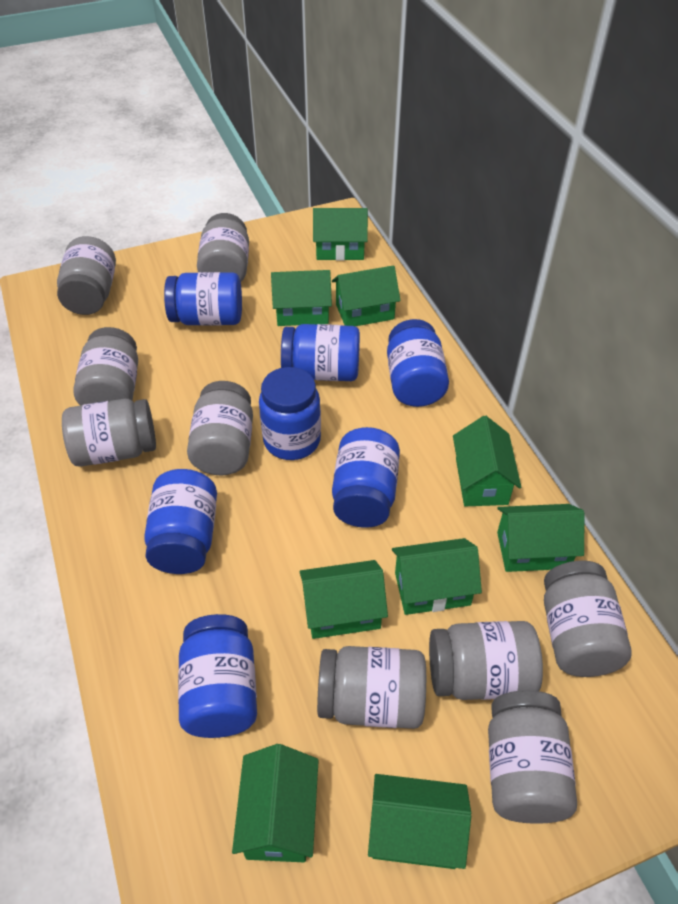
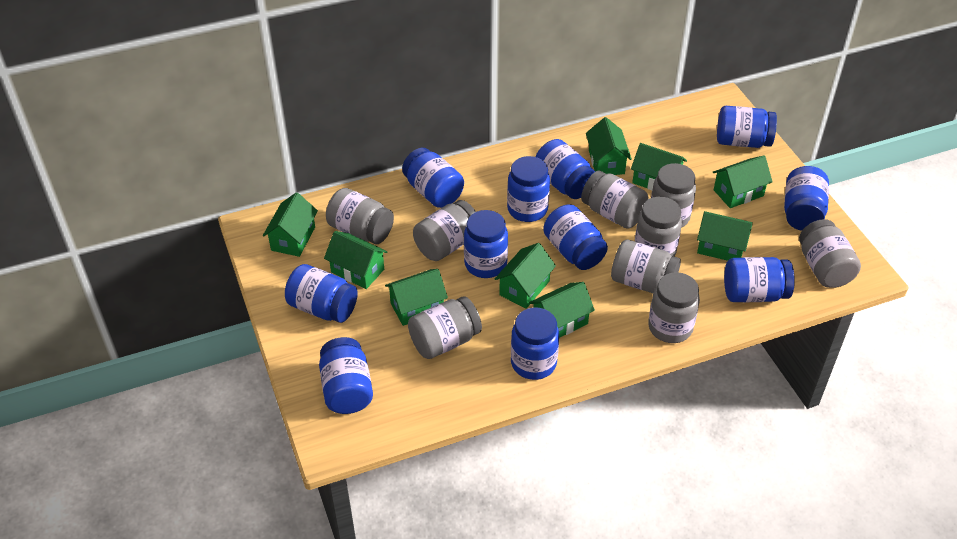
blue jar: 7 -> 11

